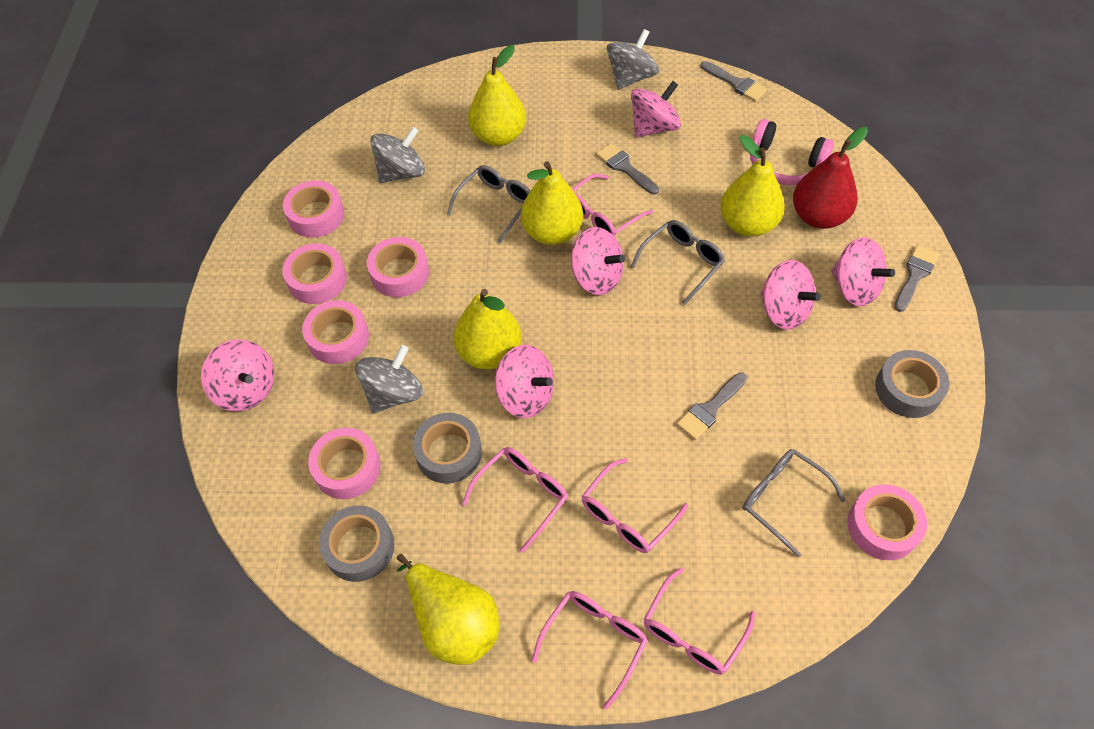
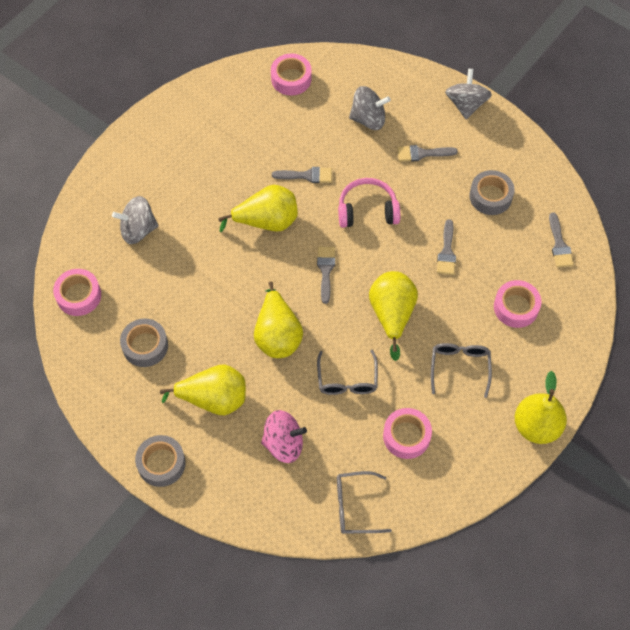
grey brush: 4 -> 5
pink glasses: 5 -> 0
pink spinning top: 6 -> 1
pink tape: 6 -> 4
red pear: 1 -> 0

